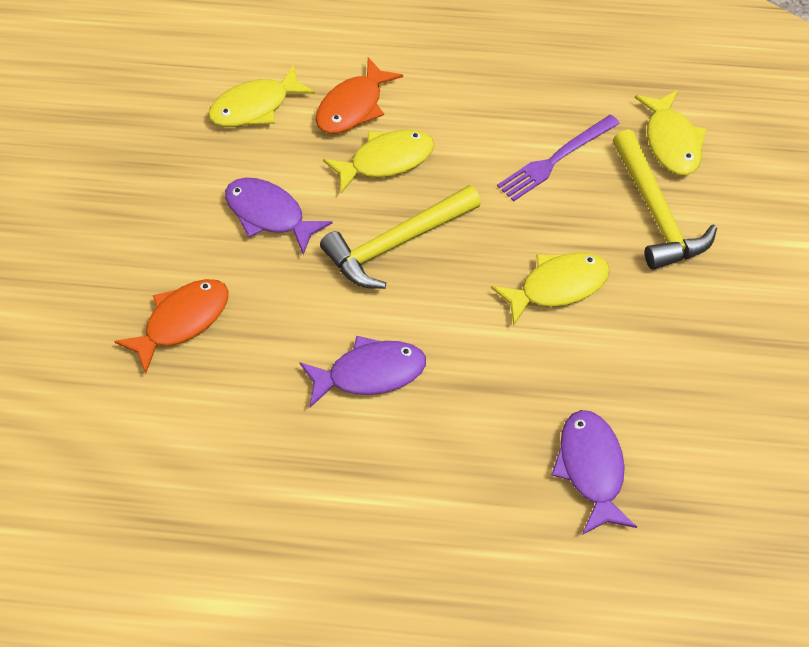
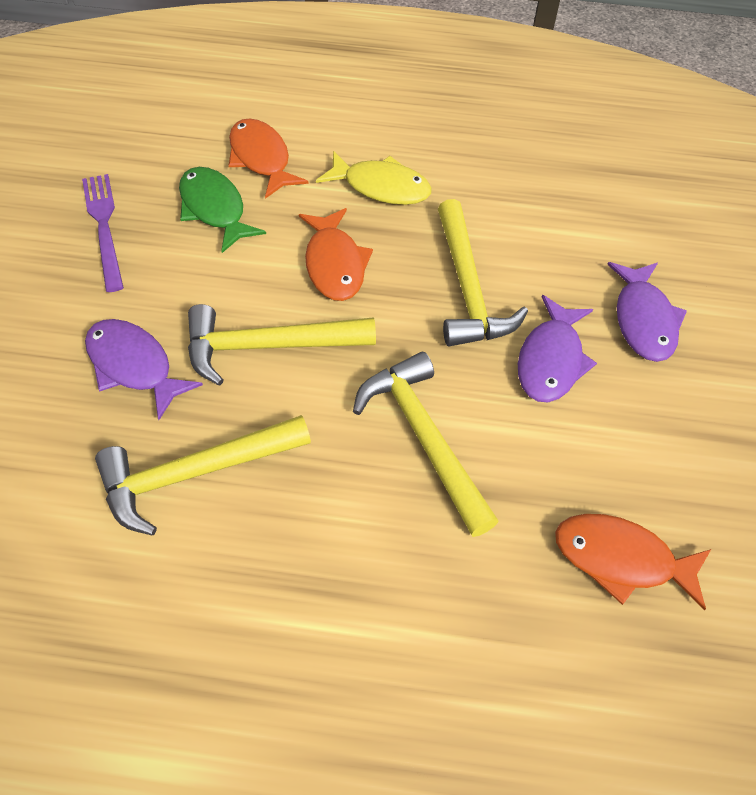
green fish: 0 -> 1
orange fish: 2 -> 3
yellow fish: 4 -> 1
yellow hammer: 2 -> 4

